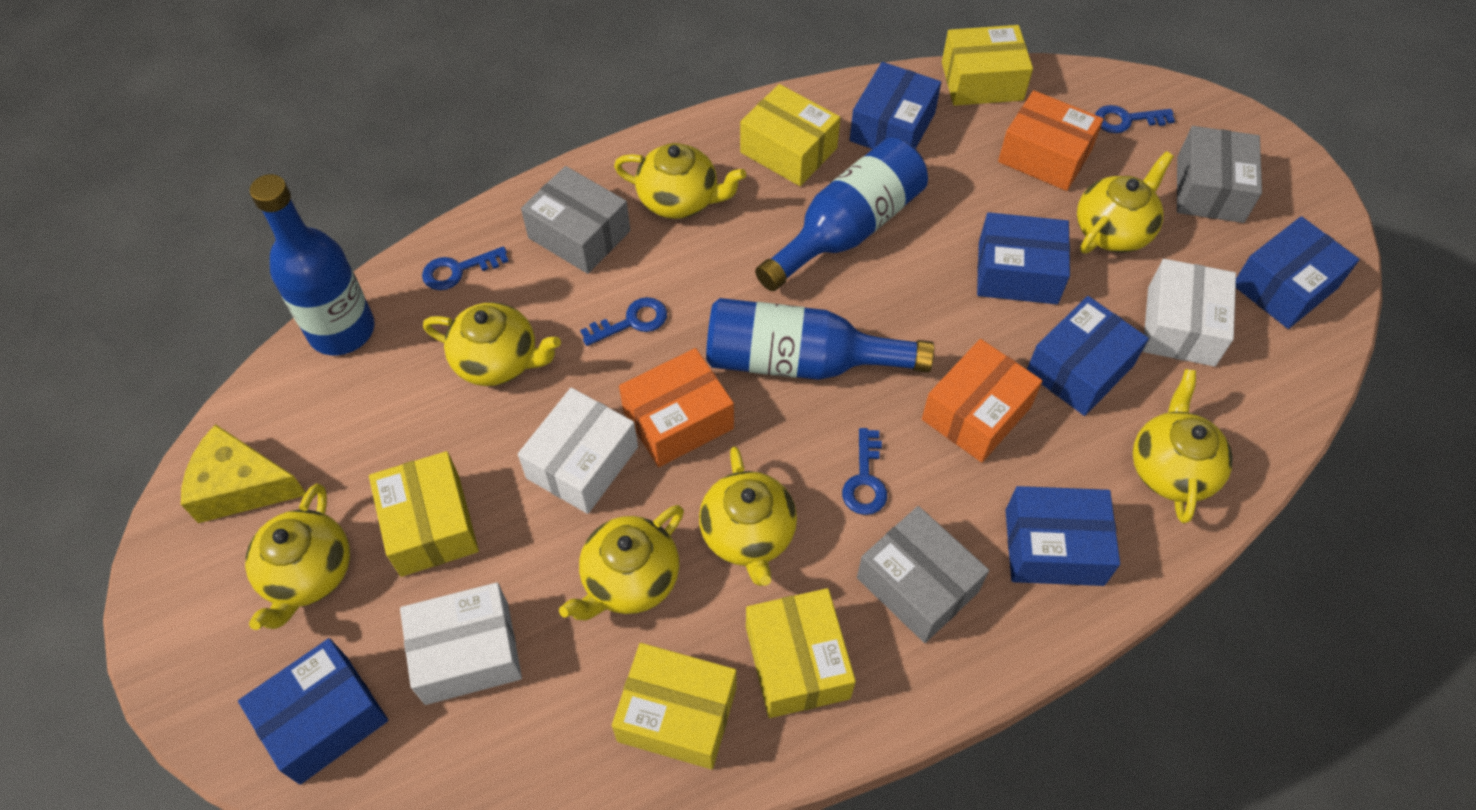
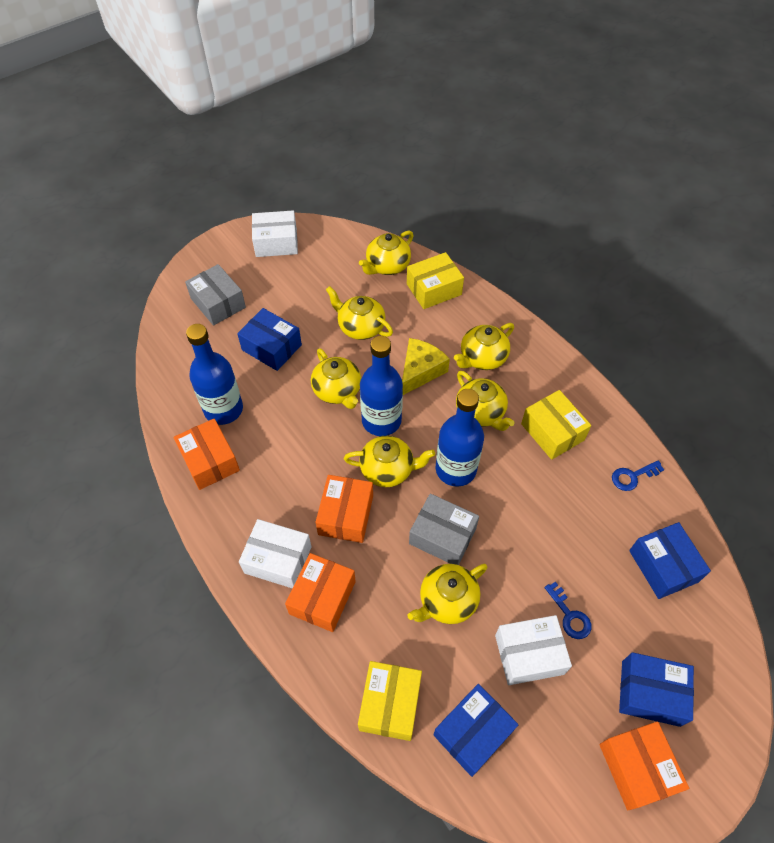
blue box: 6 -> 4
blue key: 4 -> 2
grey box: 3 -> 2
orange box: 3 -> 4
yellow box: 5 -> 3

